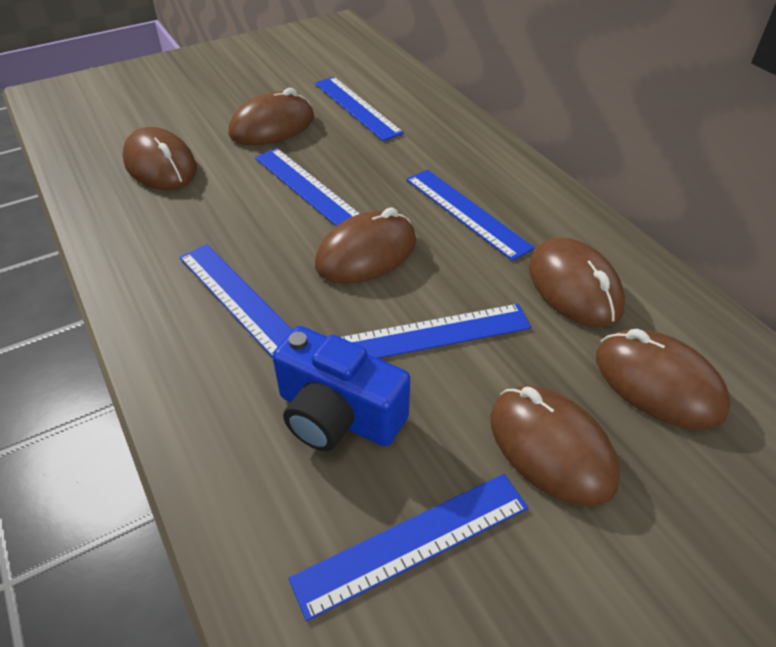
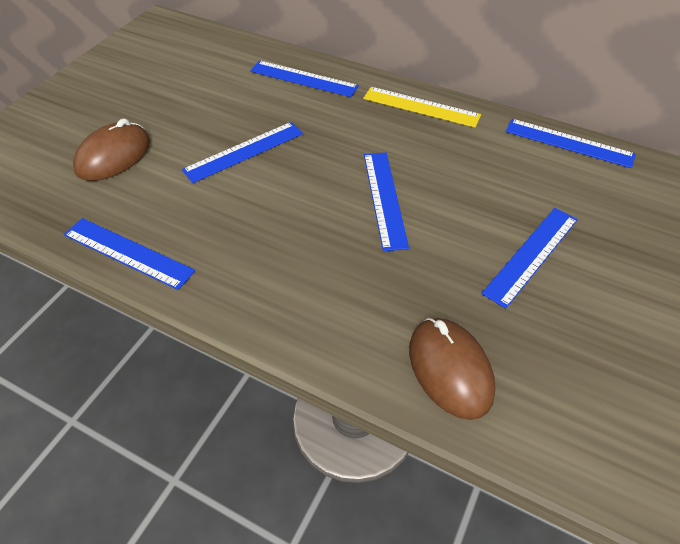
blue camera: 1 -> 0
brown mouse: 6 -> 2
yellow ruler: 0 -> 1

